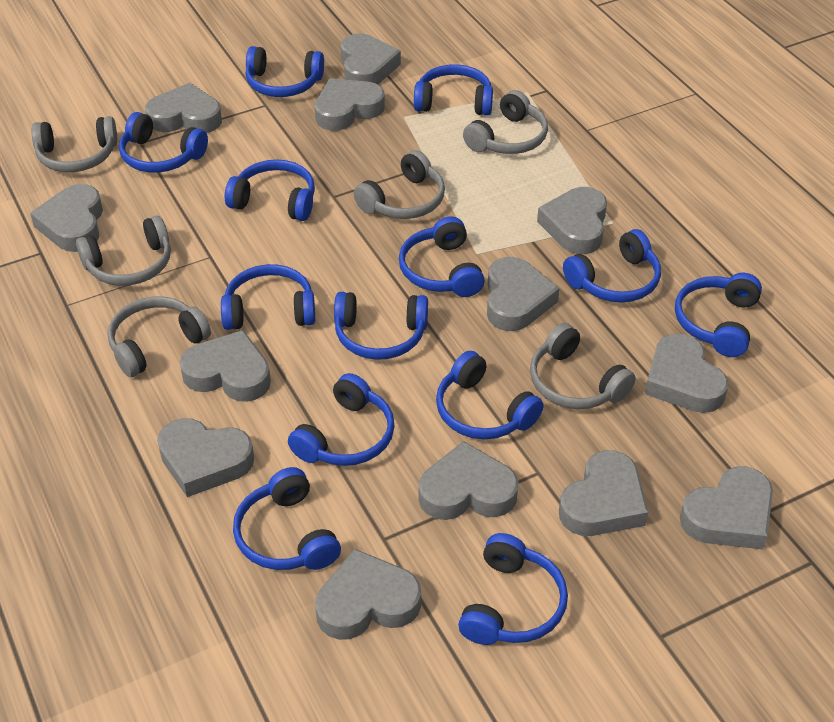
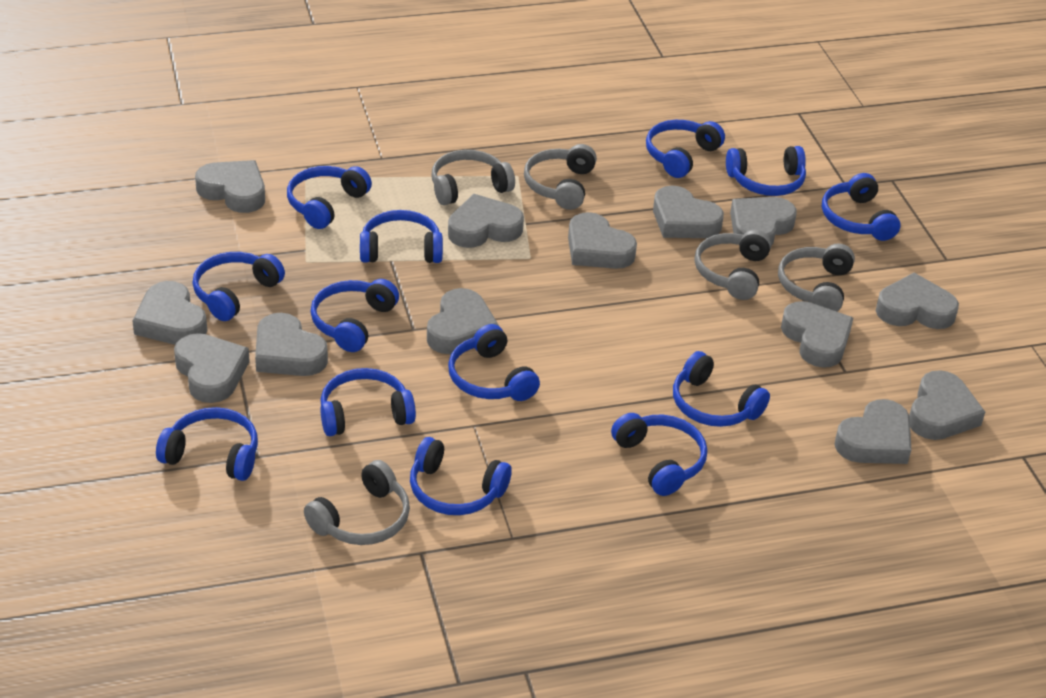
grey headphones: 6 -> 5

